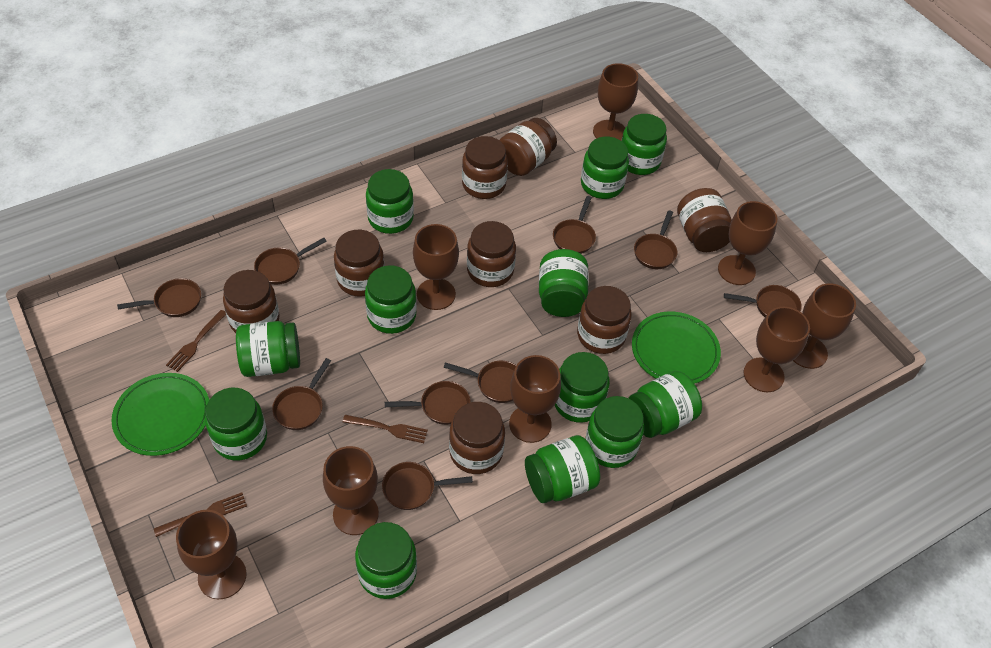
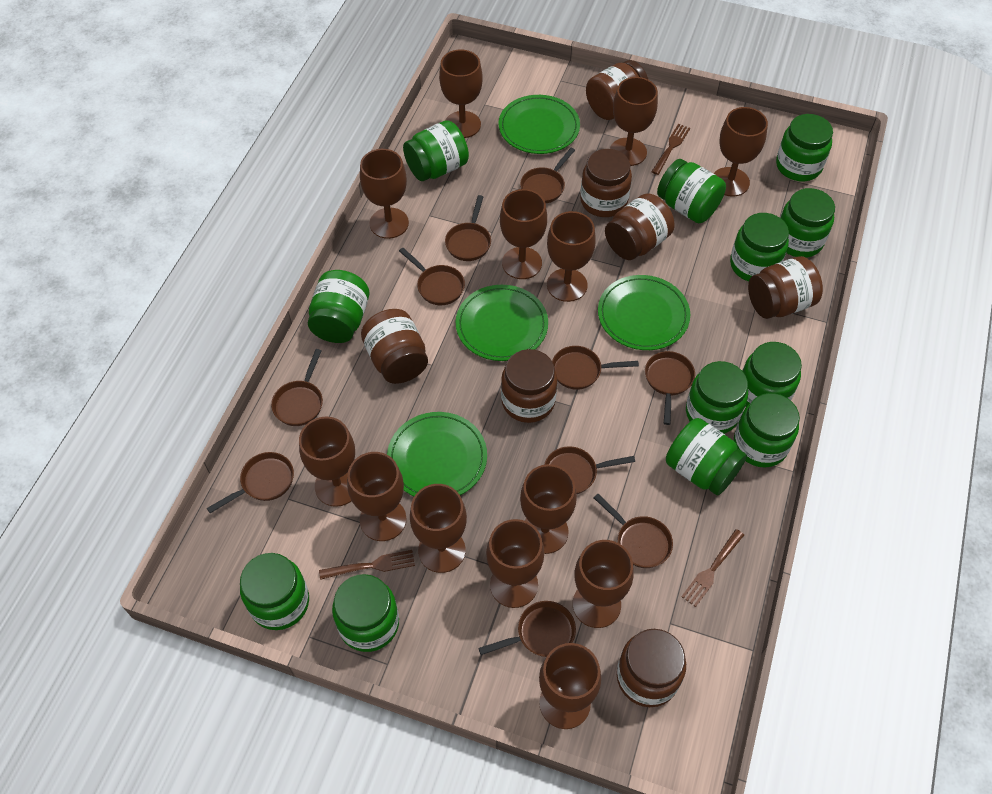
brown goblet: 8 -> 13
brown jar: 8 -> 7
brown pan: 9 -> 10
green plate: 2 -> 4

